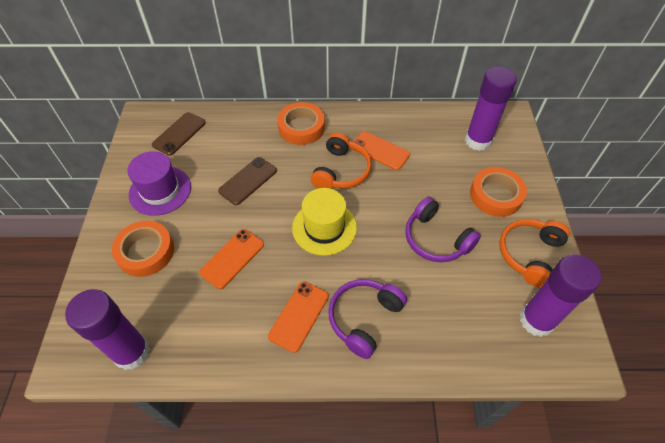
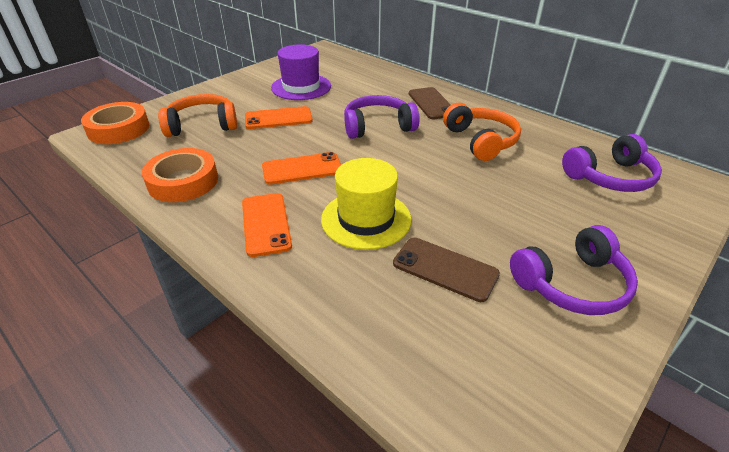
orange tape: 3 -> 2
purple glue stick: 3 -> 0
purple headphones: 2 -> 3

